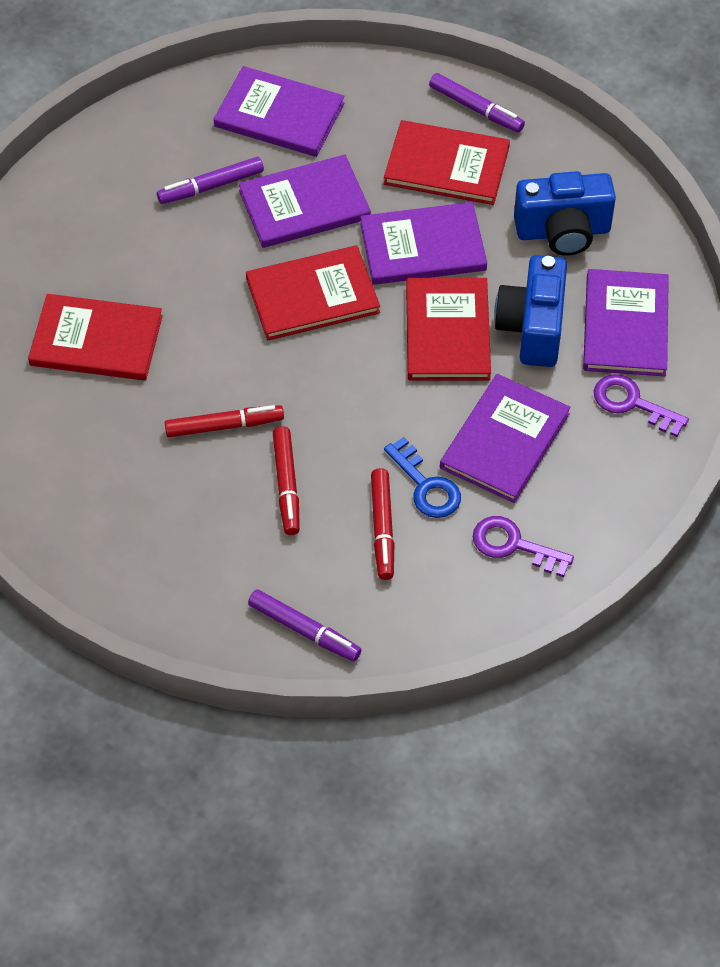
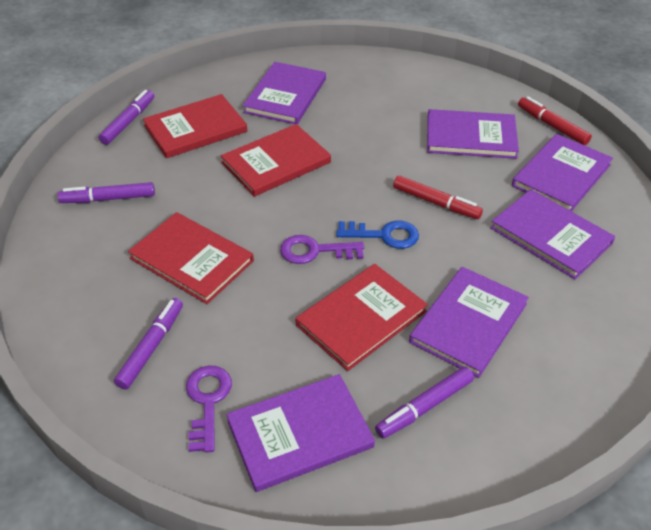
blue camera: 2 -> 0
purple book: 5 -> 6
purple marker: 3 -> 4
red marker: 3 -> 2

